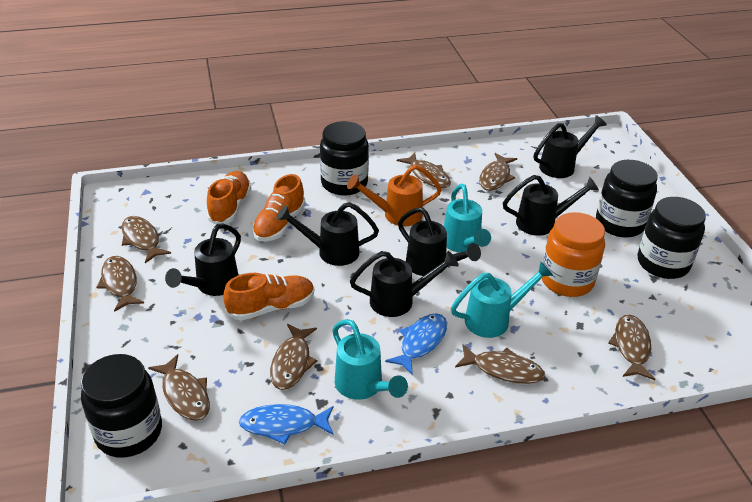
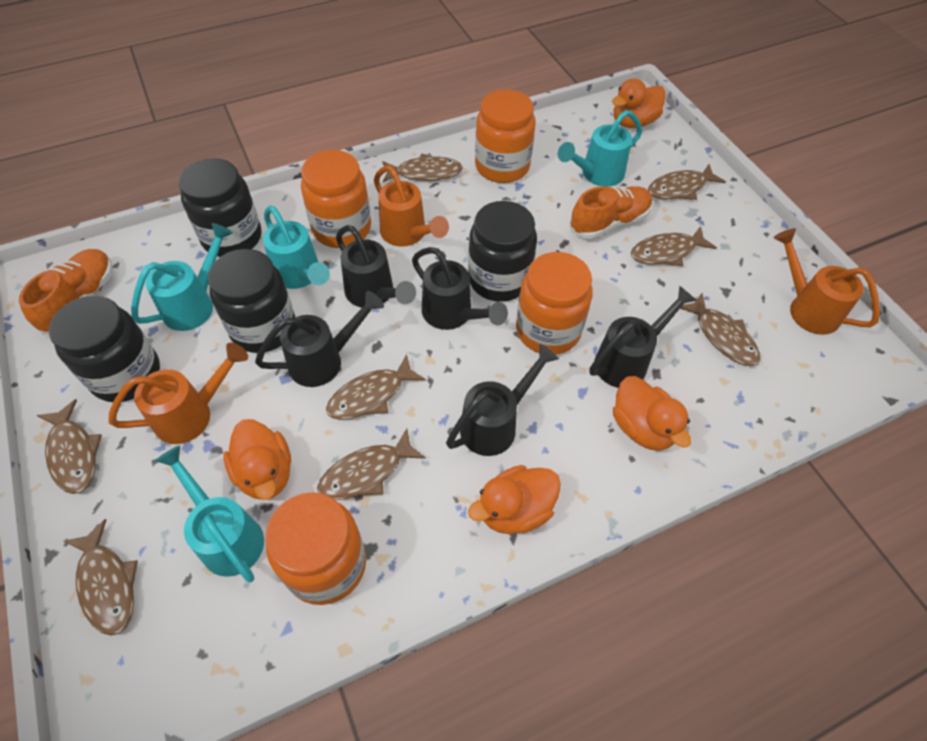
black watering can: 6 -> 5
blue fish: 2 -> 0
orange duck: 0 -> 4
orange jar: 1 -> 4
orange shoe: 3 -> 2
orange watering can: 1 -> 3
turquoise watering can: 3 -> 4

